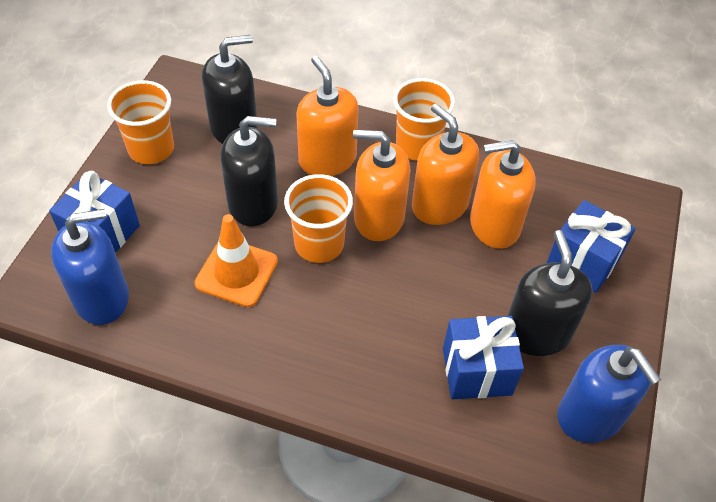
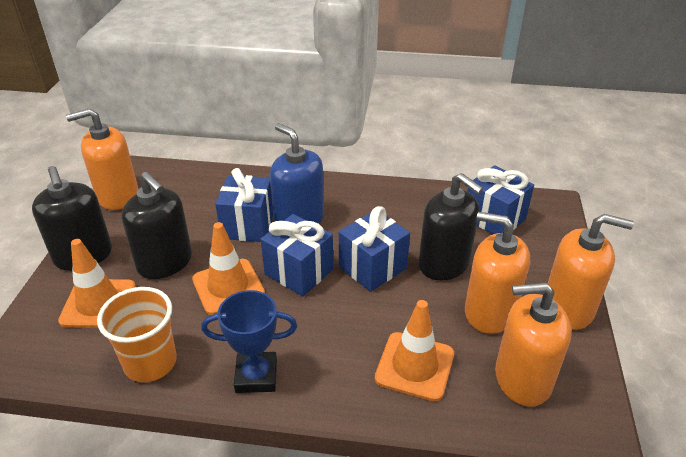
blue gift: 3 -> 4
blue soap dispenser: 2 -> 1
blue trophy: 0 -> 1
orange cup: 3 -> 1
orange traffic cone: 1 -> 3

